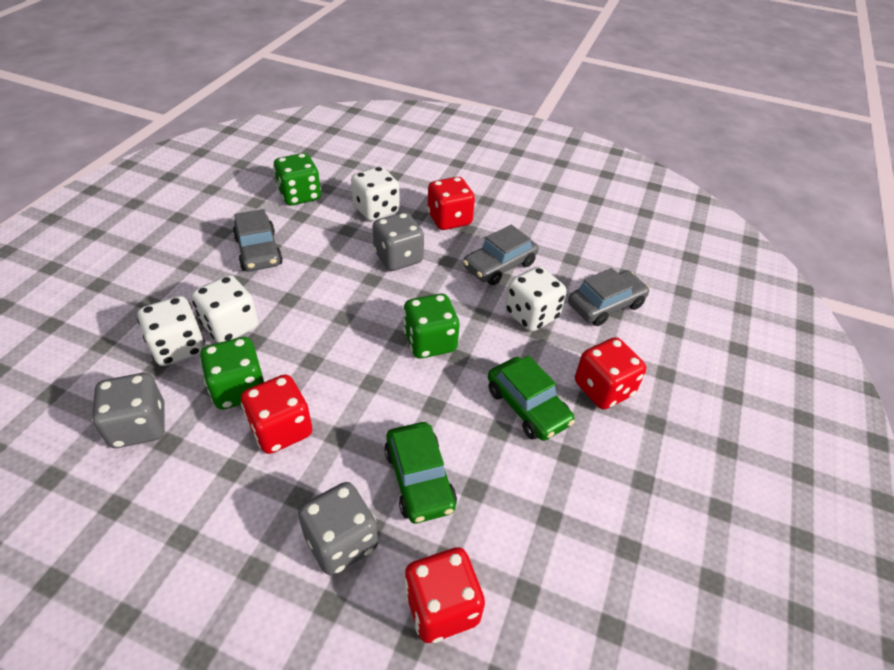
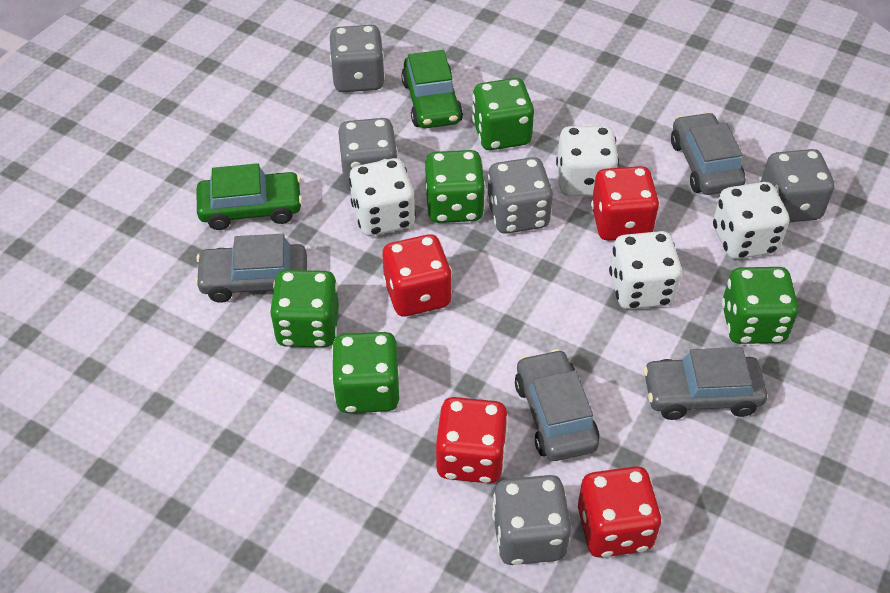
green dice: 3 -> 5
grey car: 3 -> 4
grey dice: 3 -> 5

